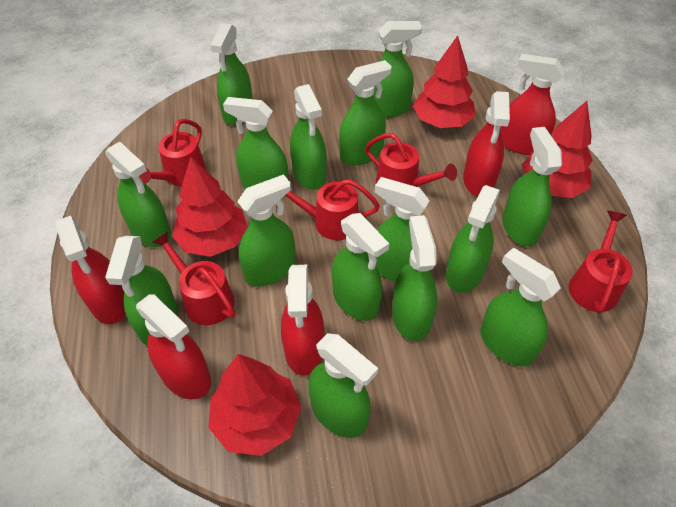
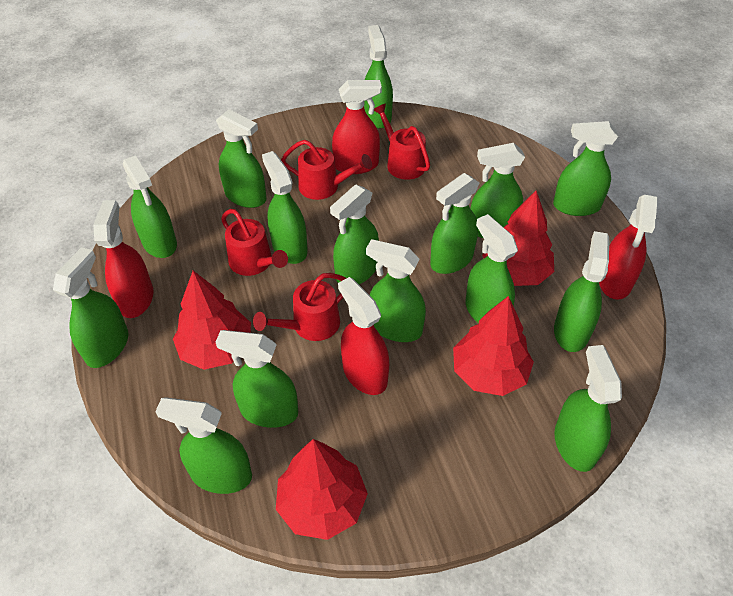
red spray bottle: 5 -> 4
red watering can: 5 -> 4

